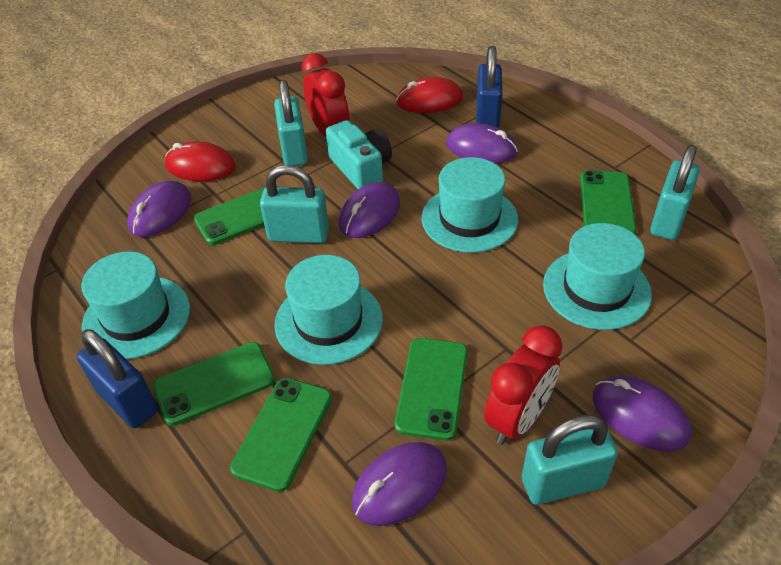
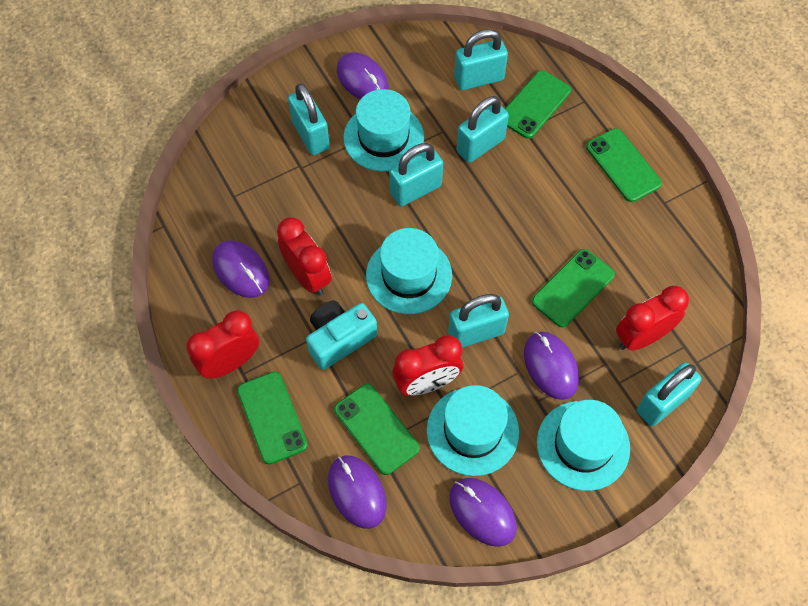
blue padlock: 2 -> 0
red clock: 2 -> 4
red mouse: 2 -> 0
turquoise padlock: 4 -> 6

